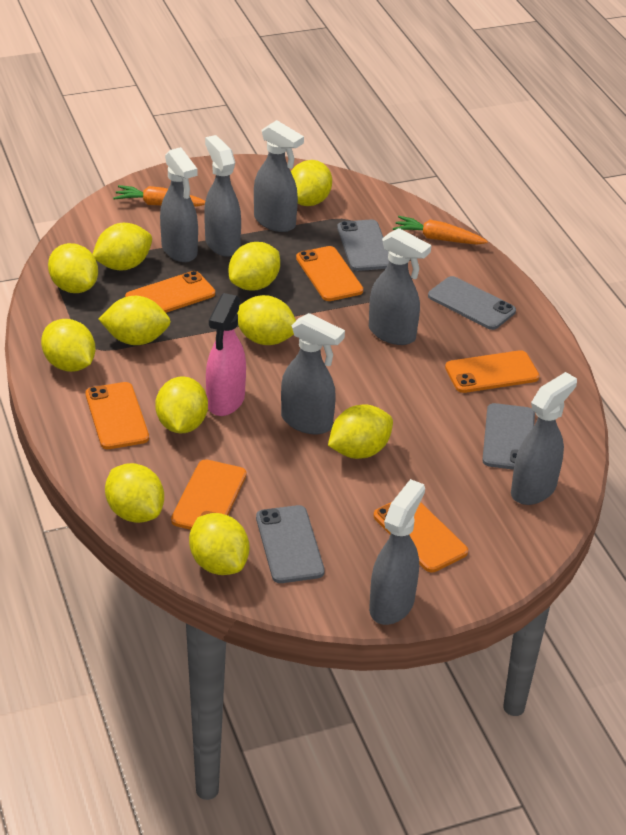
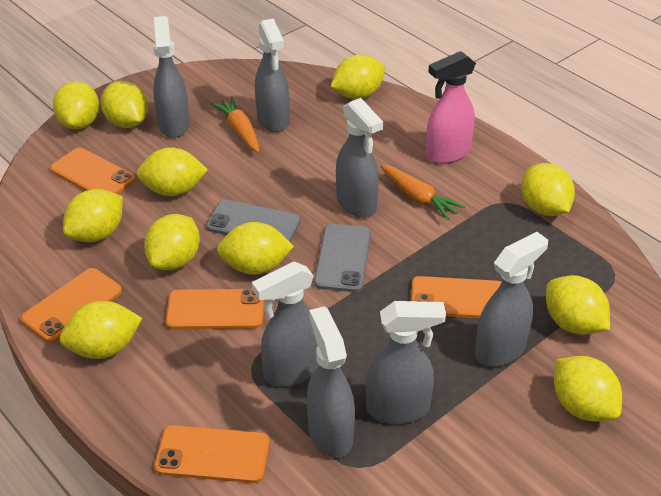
grey phone: 4 -> 2
orange phone: 6 -> 5

